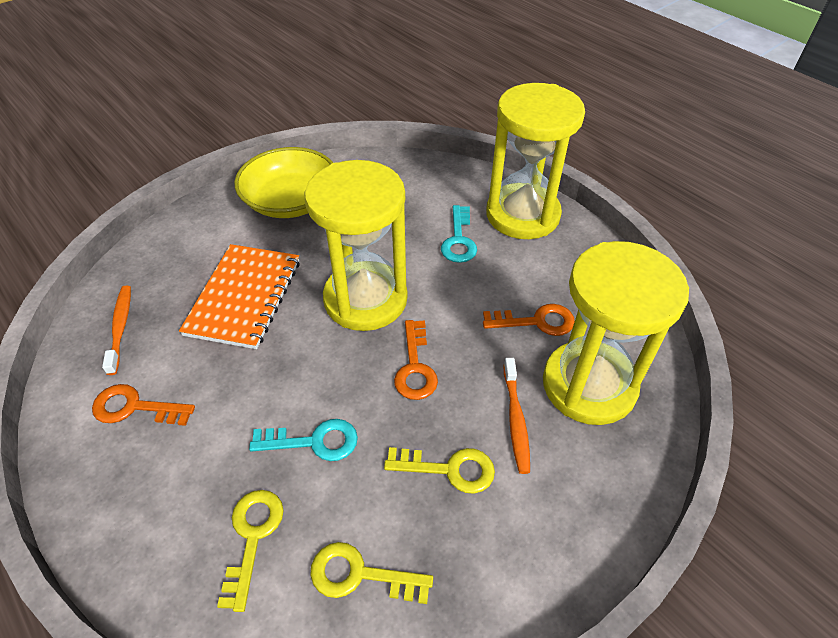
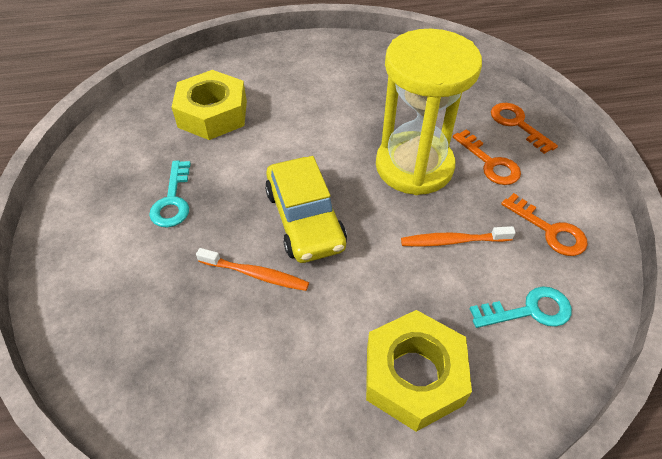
orange notebook: 1 -> 0
yellow bowl: 1 -> 0
yellow car: 0 -> 1
yellow hourglass: 3 -> 1
yellow key: 3 -> 0
yellow nut: 0 -> 2

